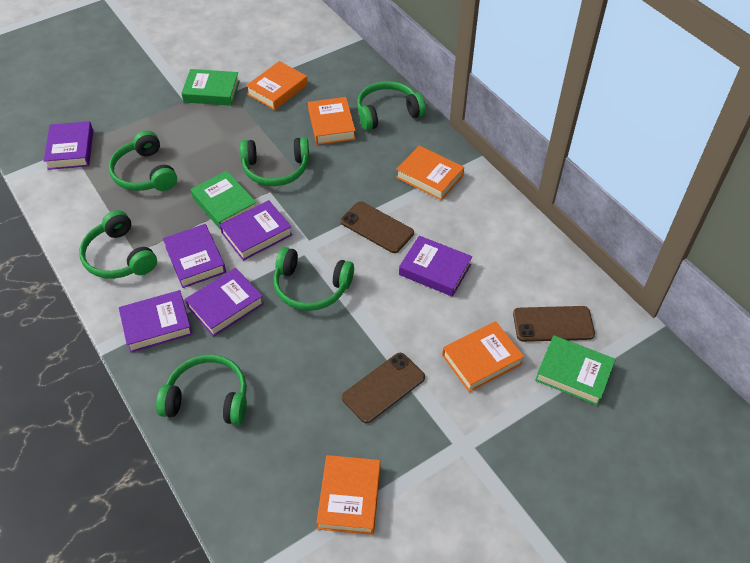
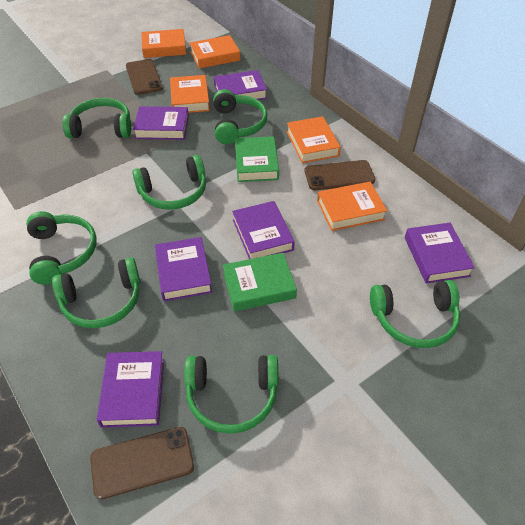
green book: 3 -> 2
green headphones: 6 -> 7

